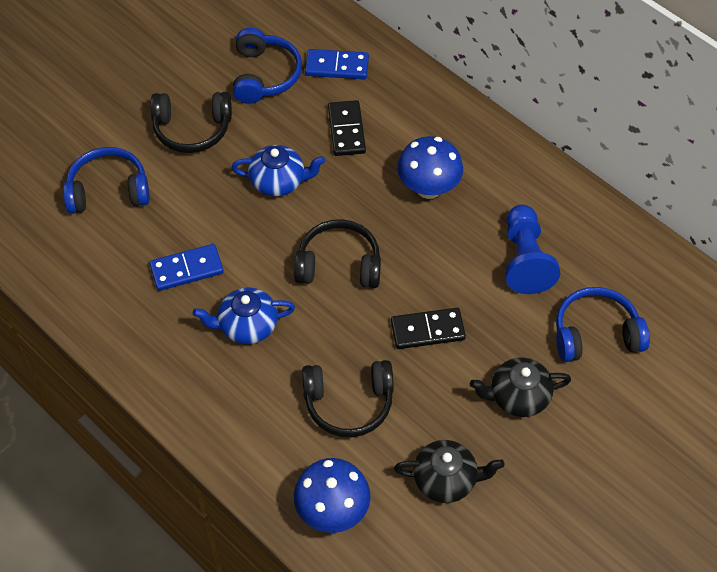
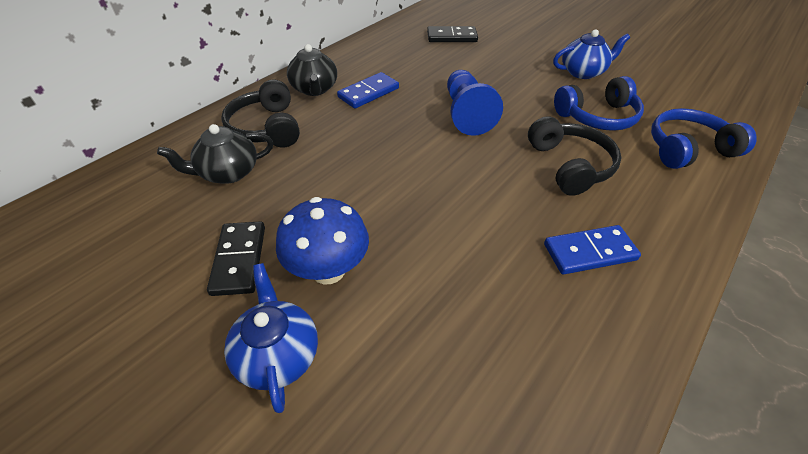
black headphones: 3 -> 2
blue headphones: 3 -> 2
blue mushroom: 2 -> 1

